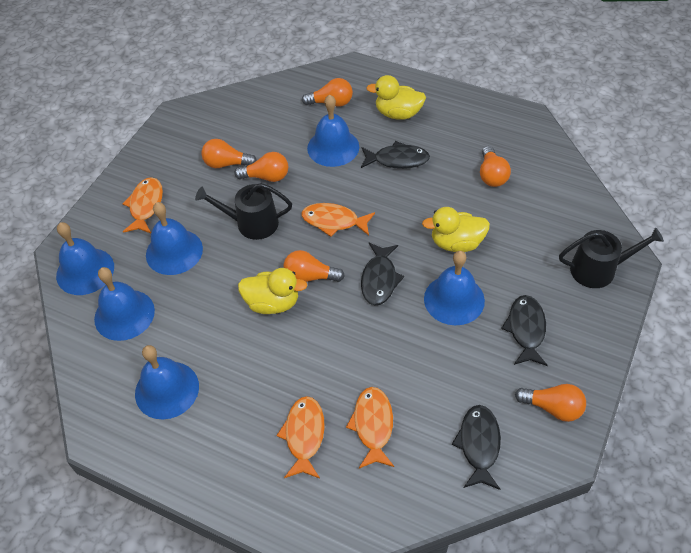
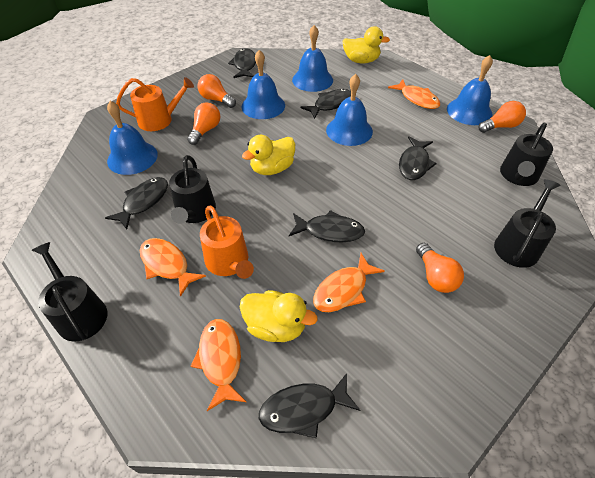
black fish: 4 -> 6
black watering can: 2 -> 4
blue bell: 6 -> 5
orange light bulb: 6 -> 4
orange watering can: 0 -> 2

